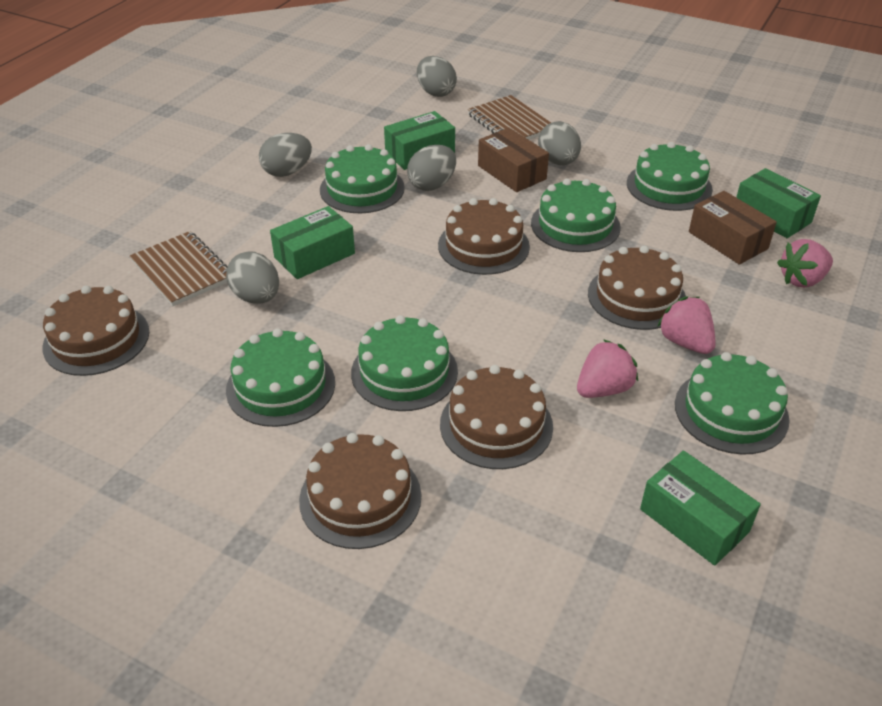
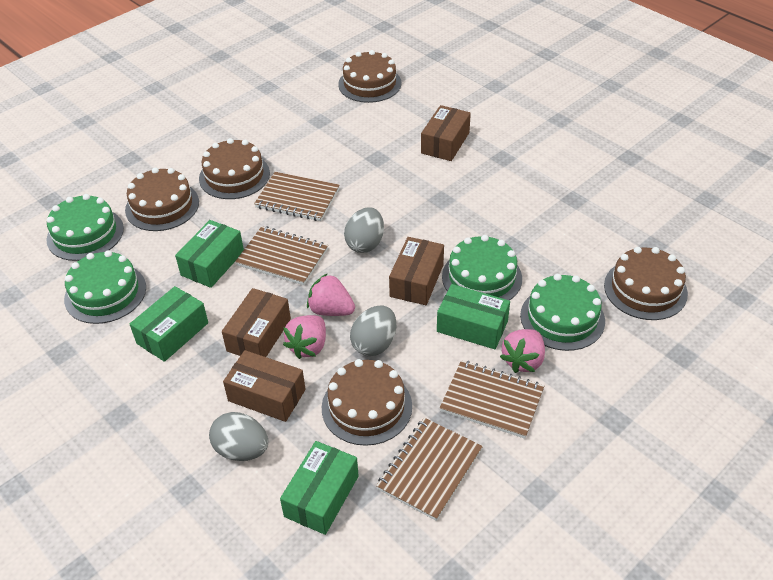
brown box: 2 -> 4
brown notebook: 2 -> 4
green cake: 6 -> 4
grey egg: 5 -> 3

